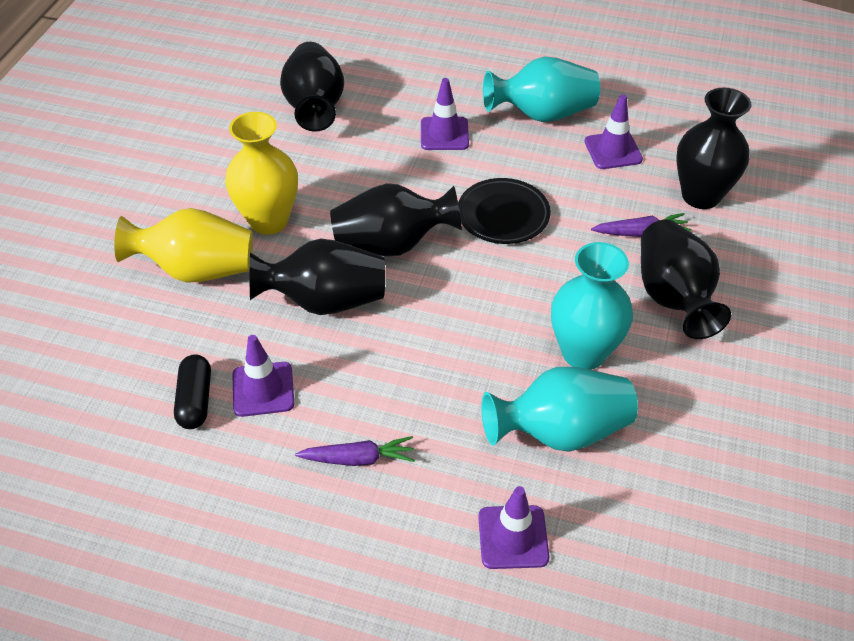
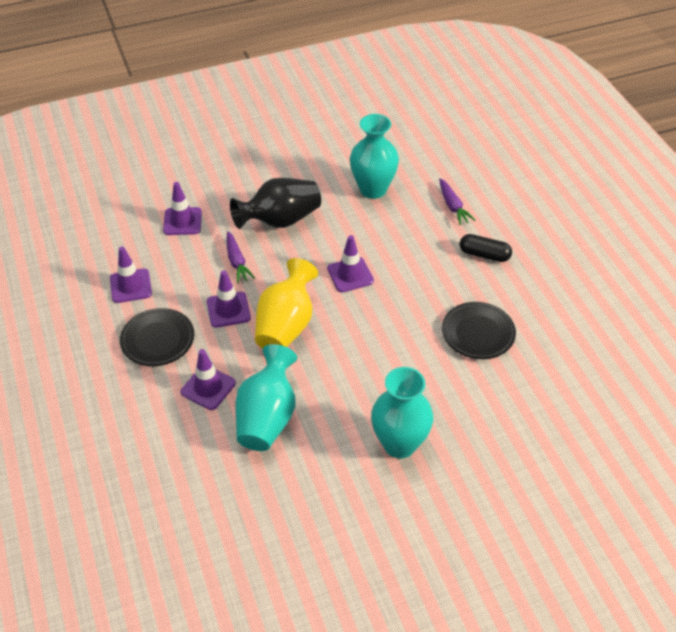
black plate: 1 -> 2
black vase: 5 -> 1
purple traffic cone: 4 -> 5
yellow vase: 2 -> 1

